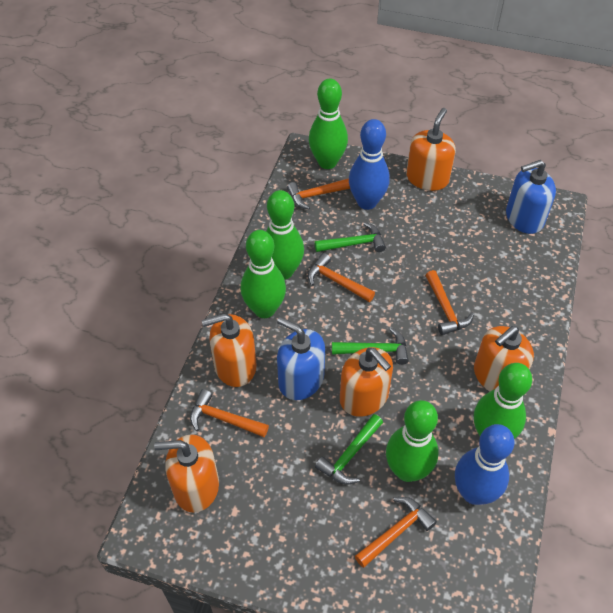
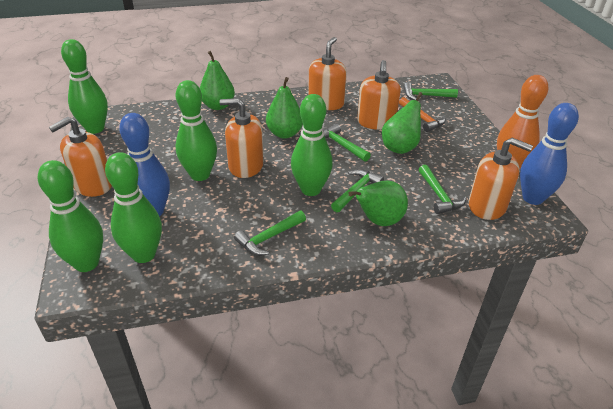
blue soap dispenser: 2 -> 0
green hammer: 3 -> 5
green pear: 0 -> 4
orange bowling pin: 0 -> 1
orange hammer: 5 -> 1

